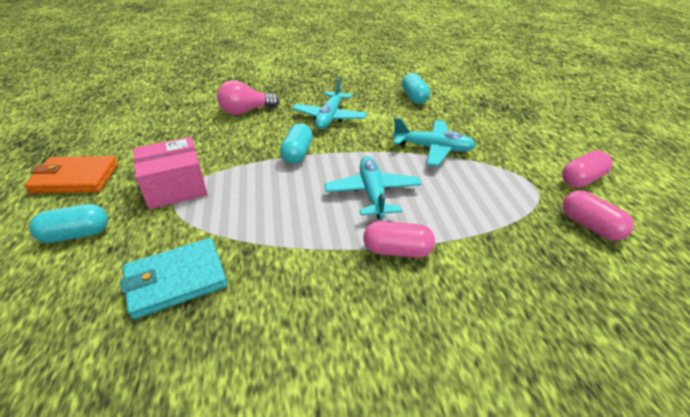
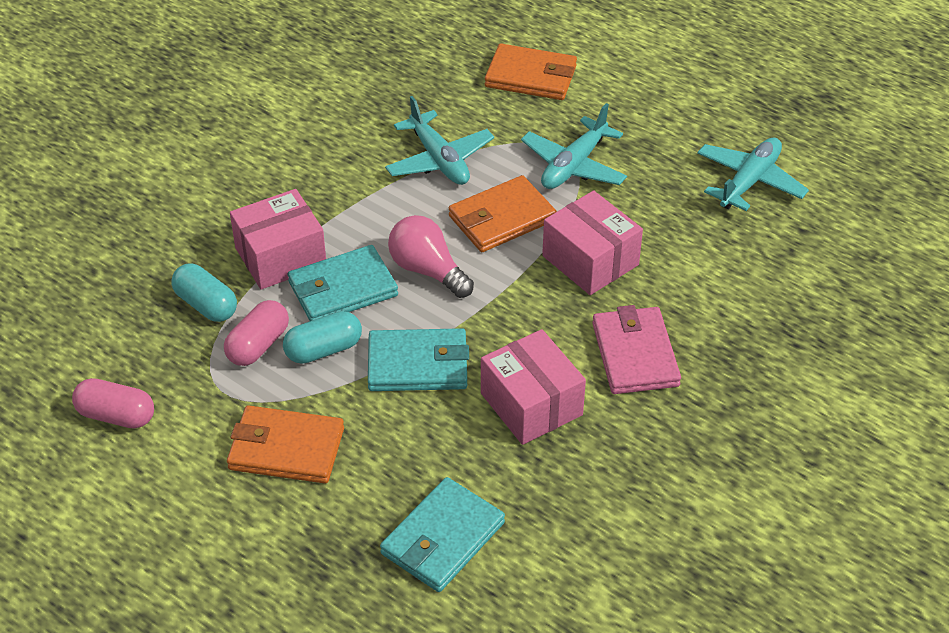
orange wallet: 1 -> 3
pink box: 1 -> 3
pink capsule: 3 -> 2
pink wallet: 0 -> 1
turquoise capsule: 3 -> 2
turquoise wallet: 1 -> 3

